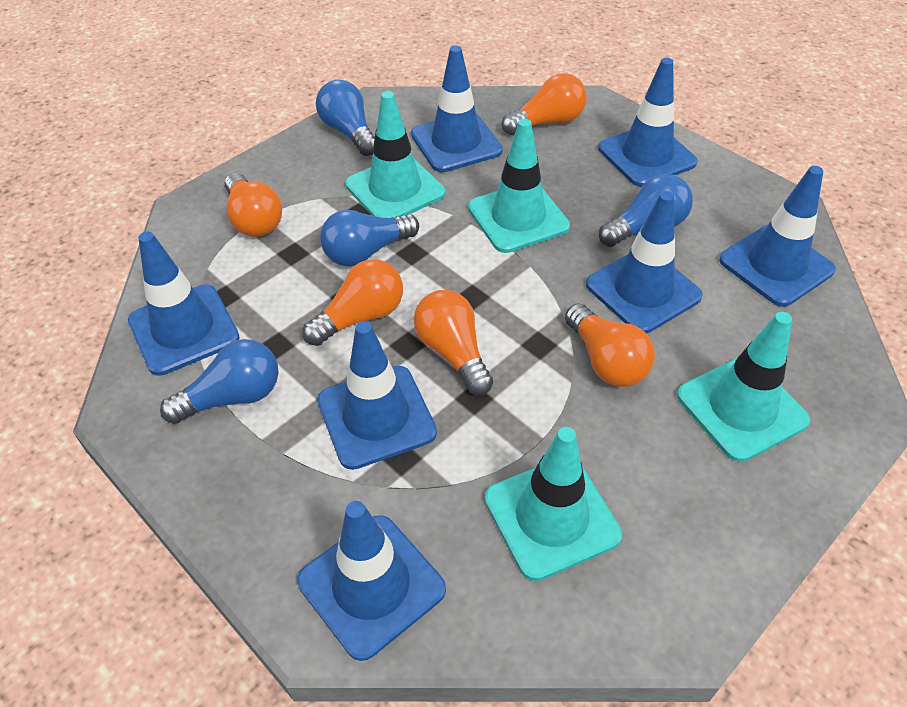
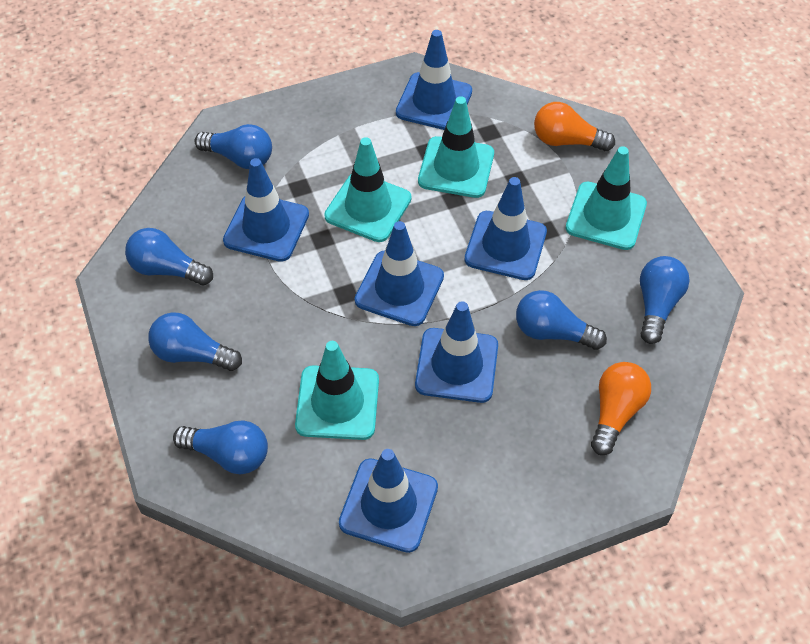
blue light bulb: 4 -> 6
blue traffic cone: 7 -> 6
orange light bulb: 5 -> 2

